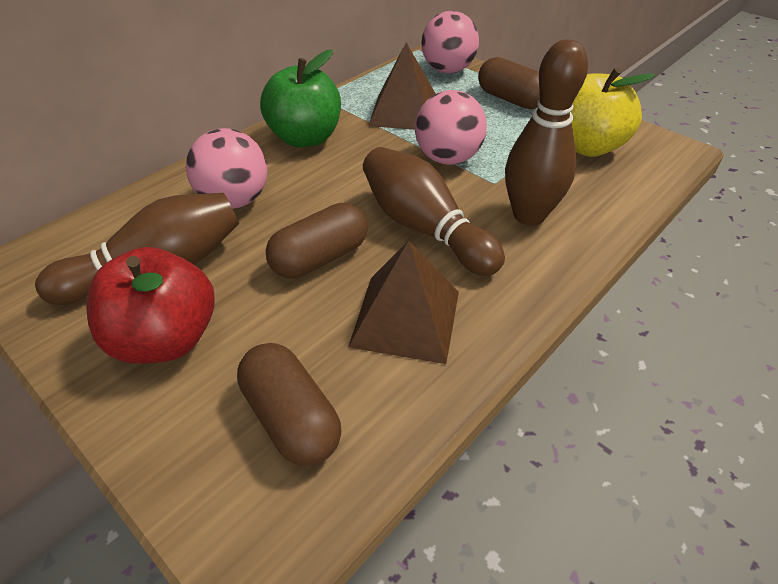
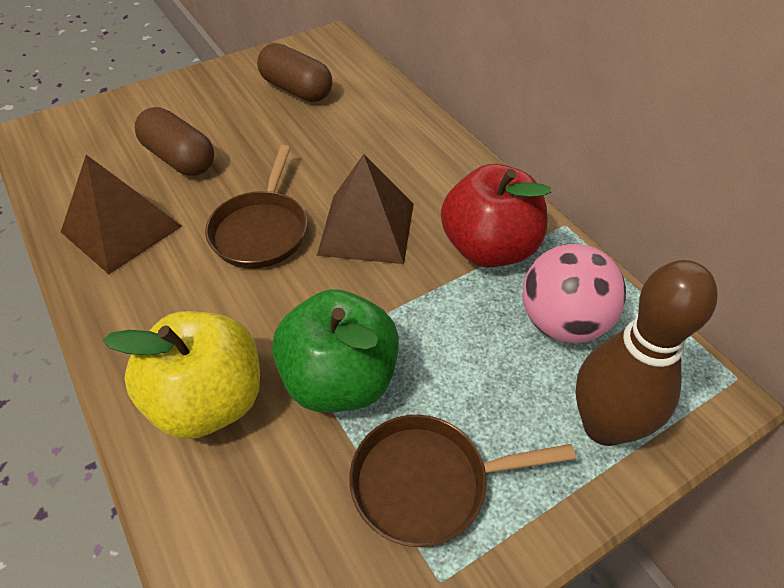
brown bowling pin: 3 -> 1
brown capsule: 3 -> 2
brown pan: 0 -> 2
pink ball: 3 -> 1

